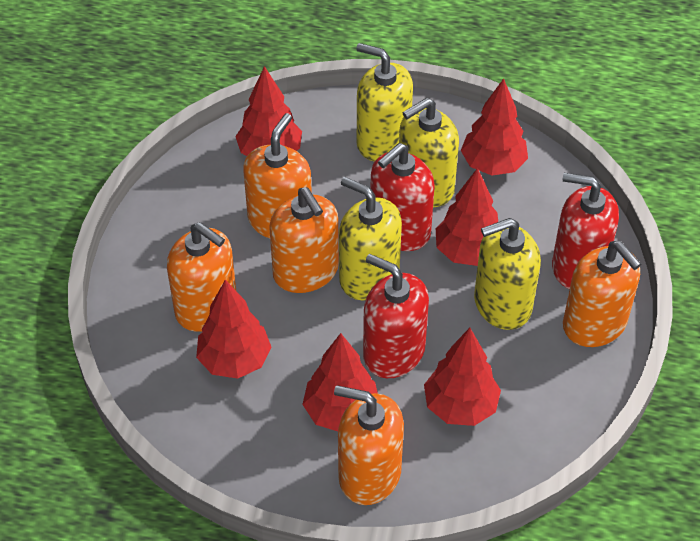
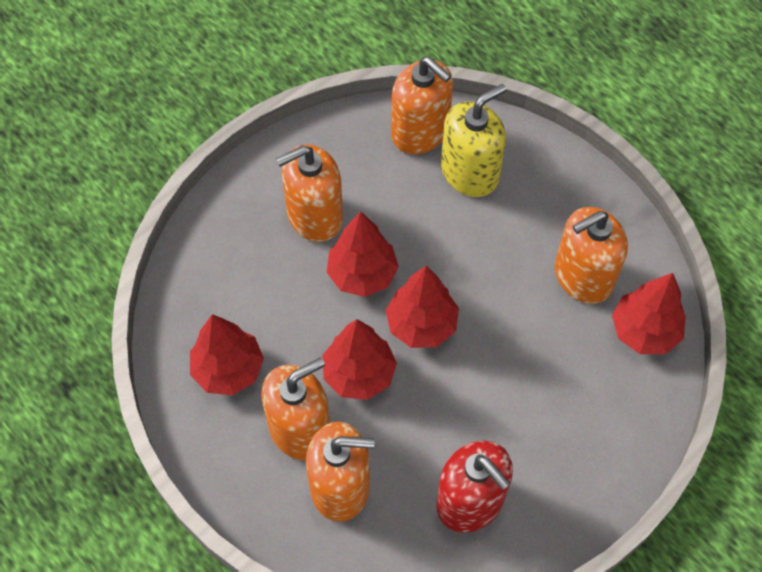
red soap dispenser: 3 -> 1
red tree: 6 -> 5
yellow soap dispenser: 4 -> 1

